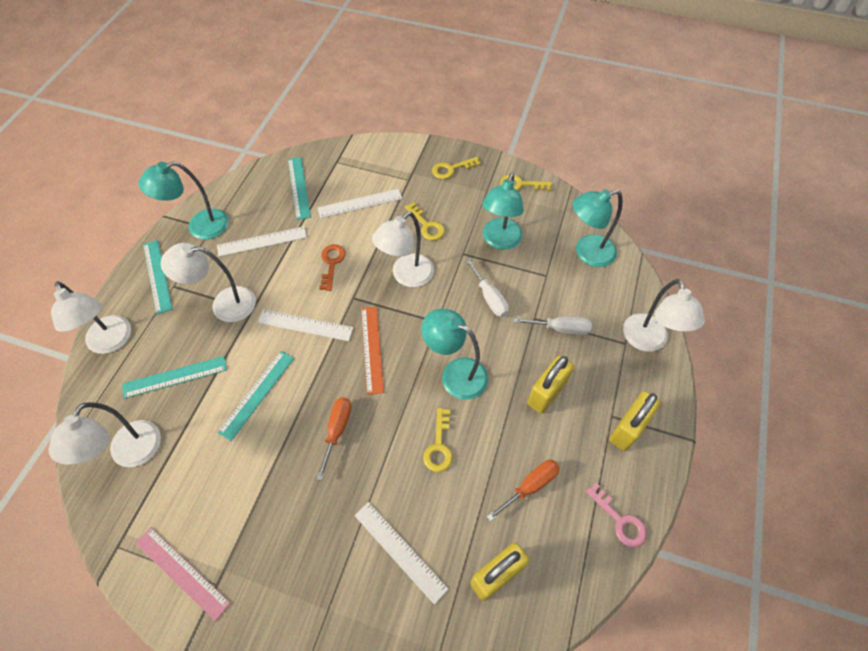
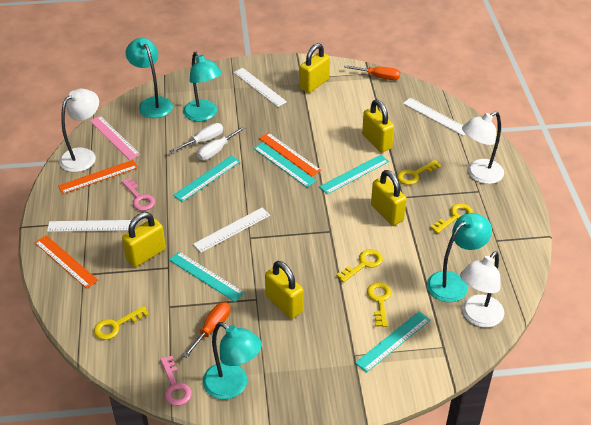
orange key: 1 -> 0
orange ruler: 1 -> 3
pink key: 1 -> 2
turquoise ruler: 4 -> 5
white lamp: 5 -> 3
yellow key: 4 -> 5
yellow padlock: 3 -> 5

